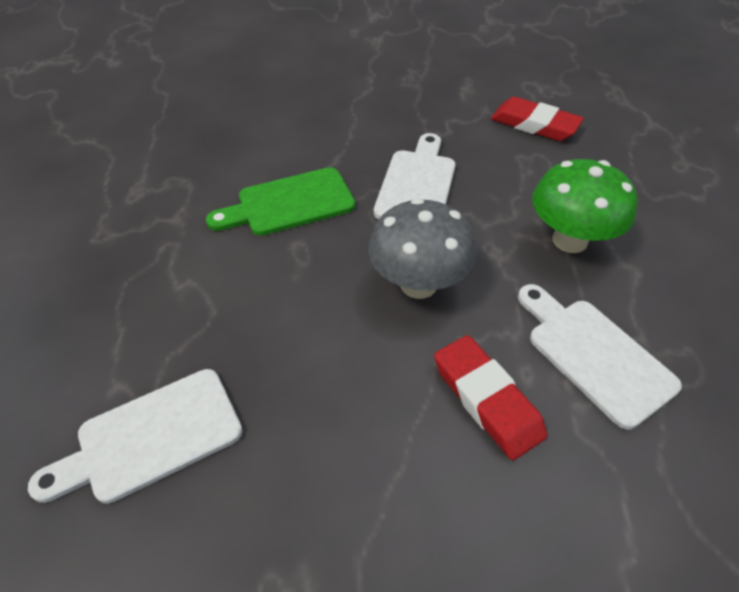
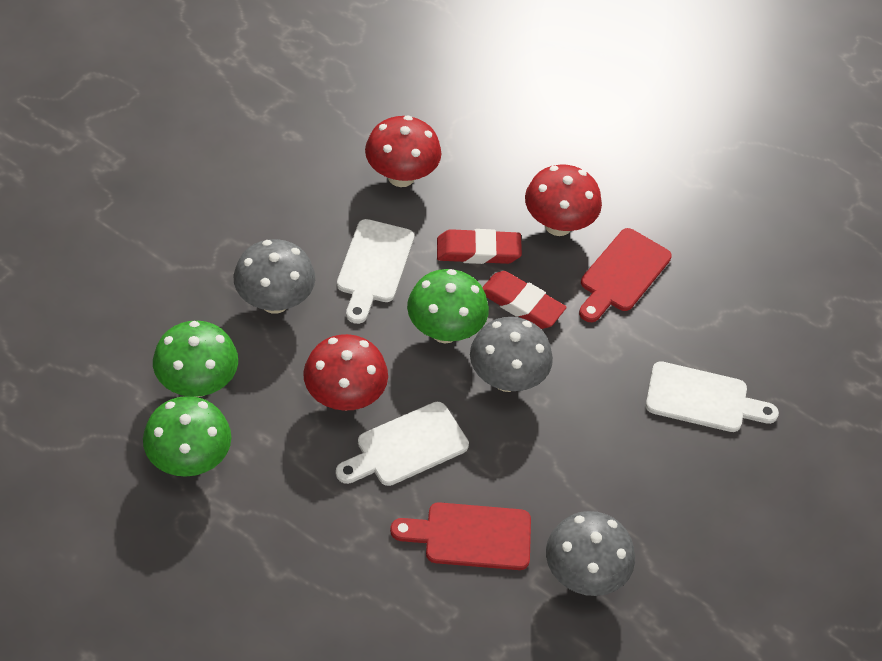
green cutting board: 1 -> 0
green mushroom: 1 -> 3
grey mushroom: 1 -> 3
red cutting board: 0 -> 2
red mushroom: 0 -> 3

